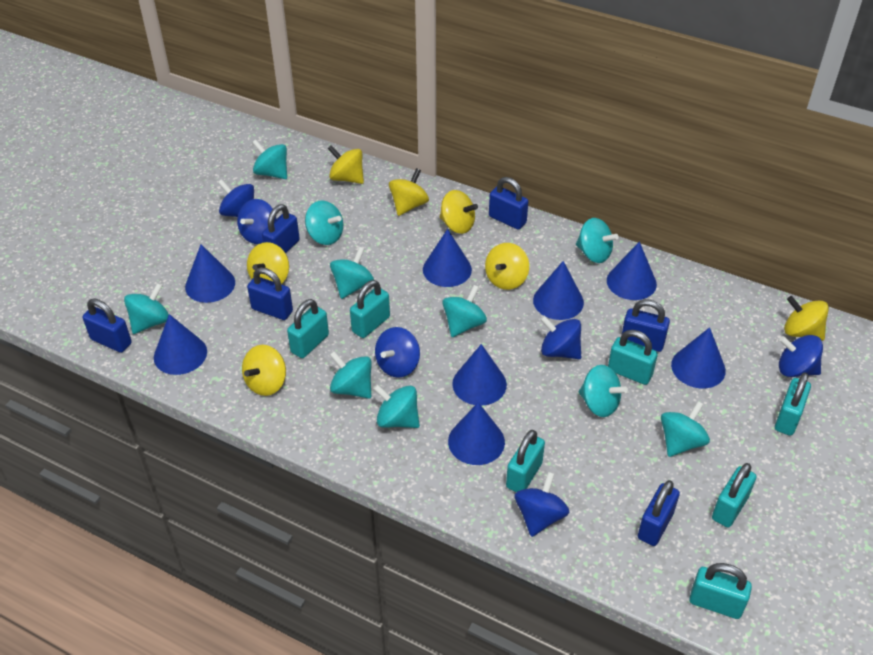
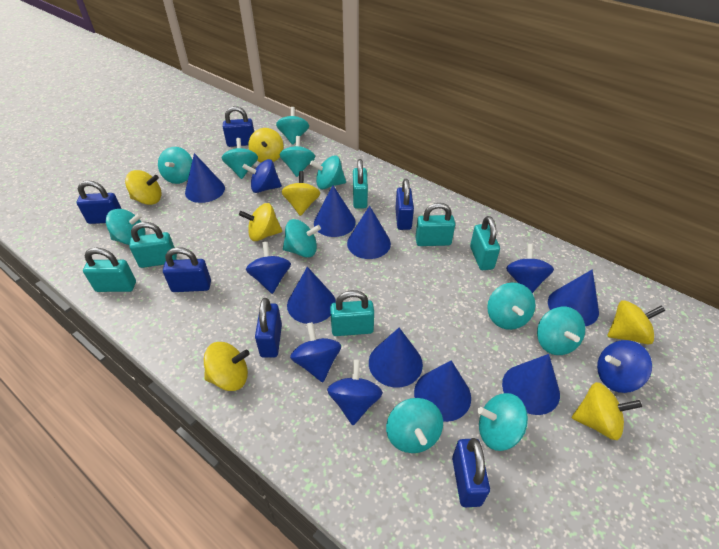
turquoise padlock: 7 -> 6
turquoise spinning top: 10 -> 11

